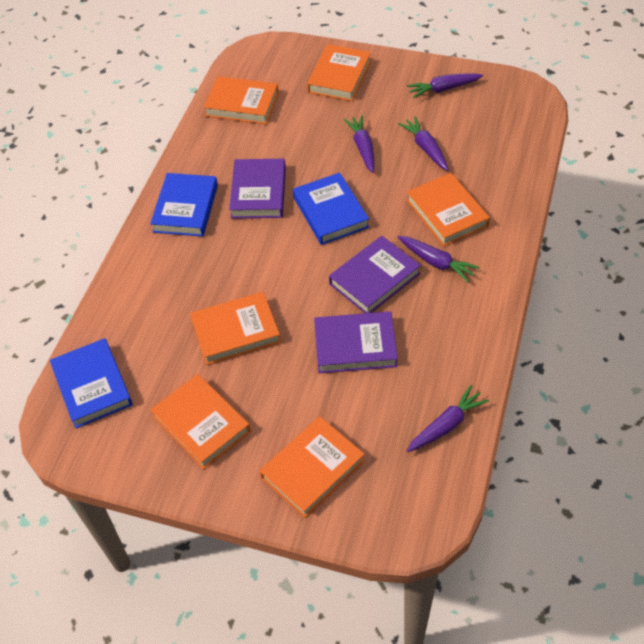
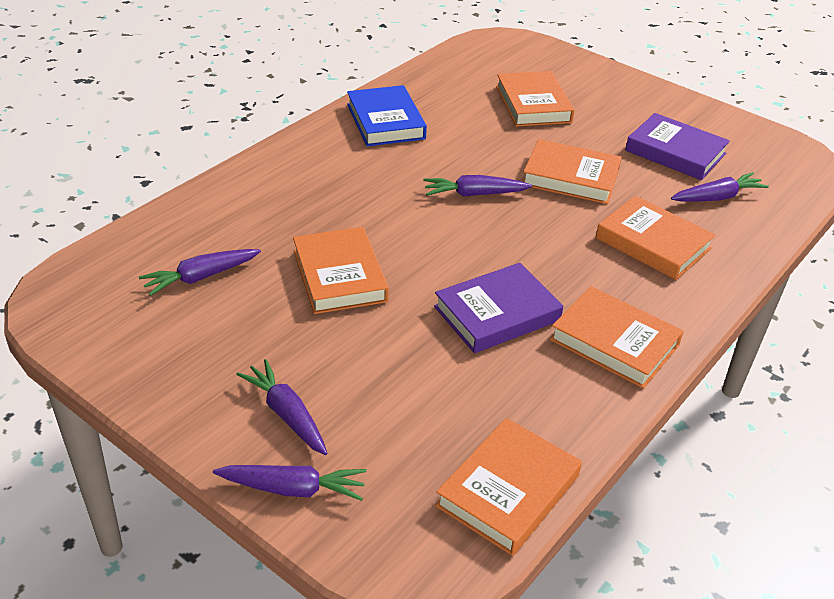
blue book: 3 -> 1
purple book: 3 -> 2

